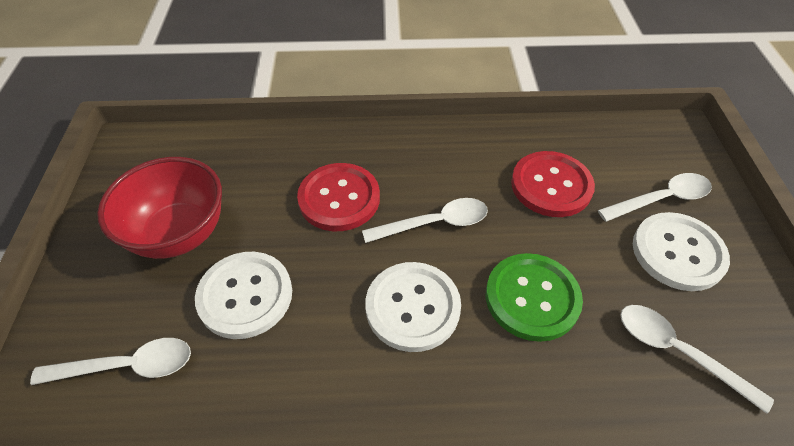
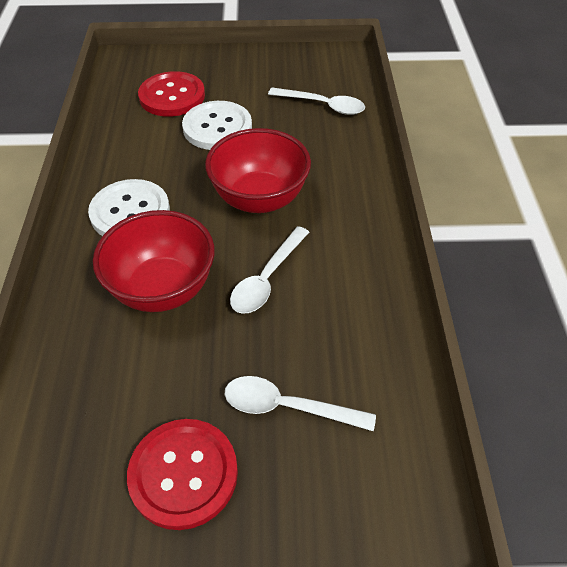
green button: 1 -> 0
red bowl: 1 -> 2
white button: 3 -> 2
white spoon: 4 -> 3

